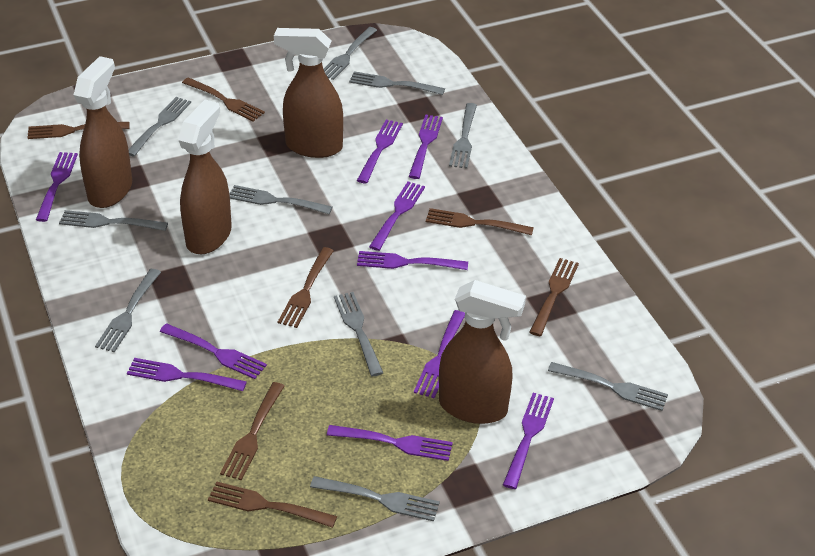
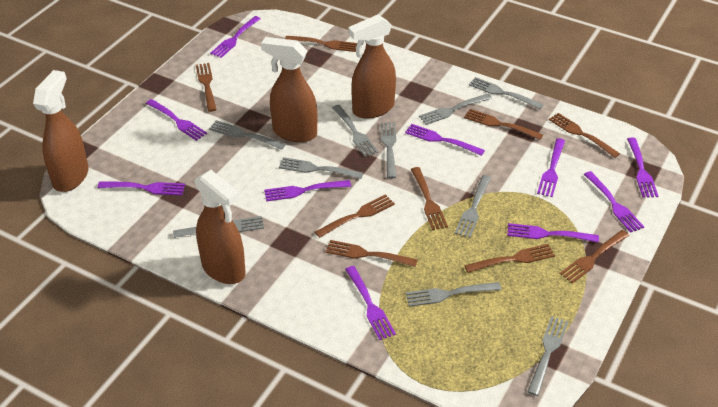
brown fork: 7 -> 9

